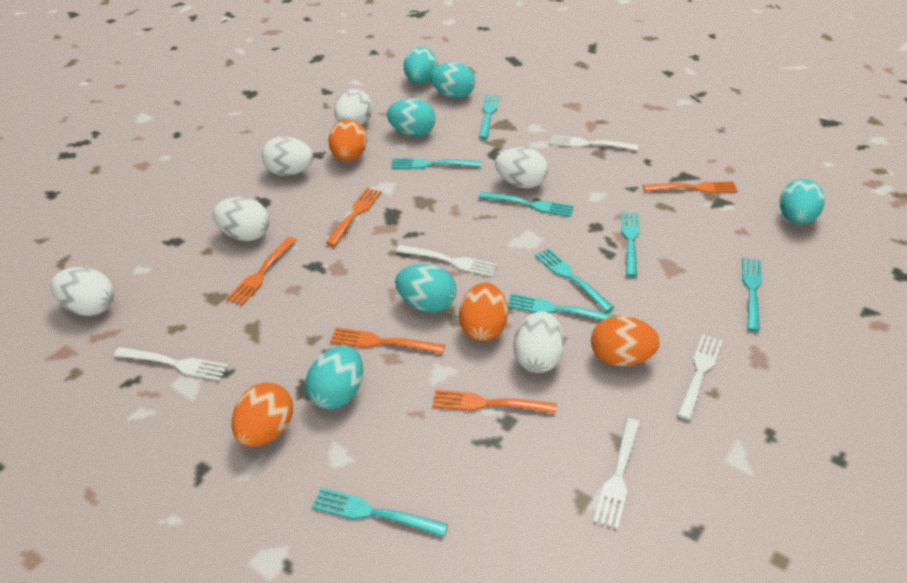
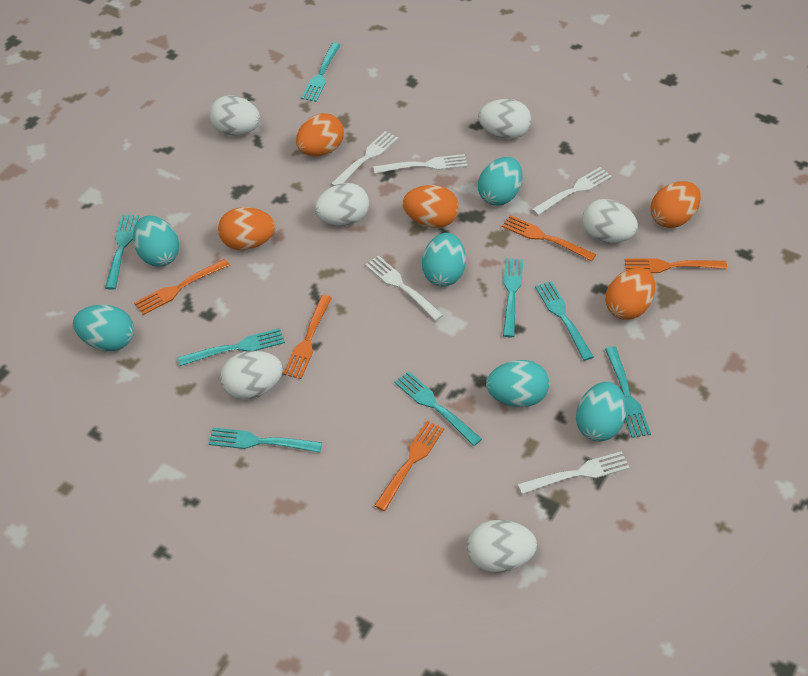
orange egg: 4 -> 5

